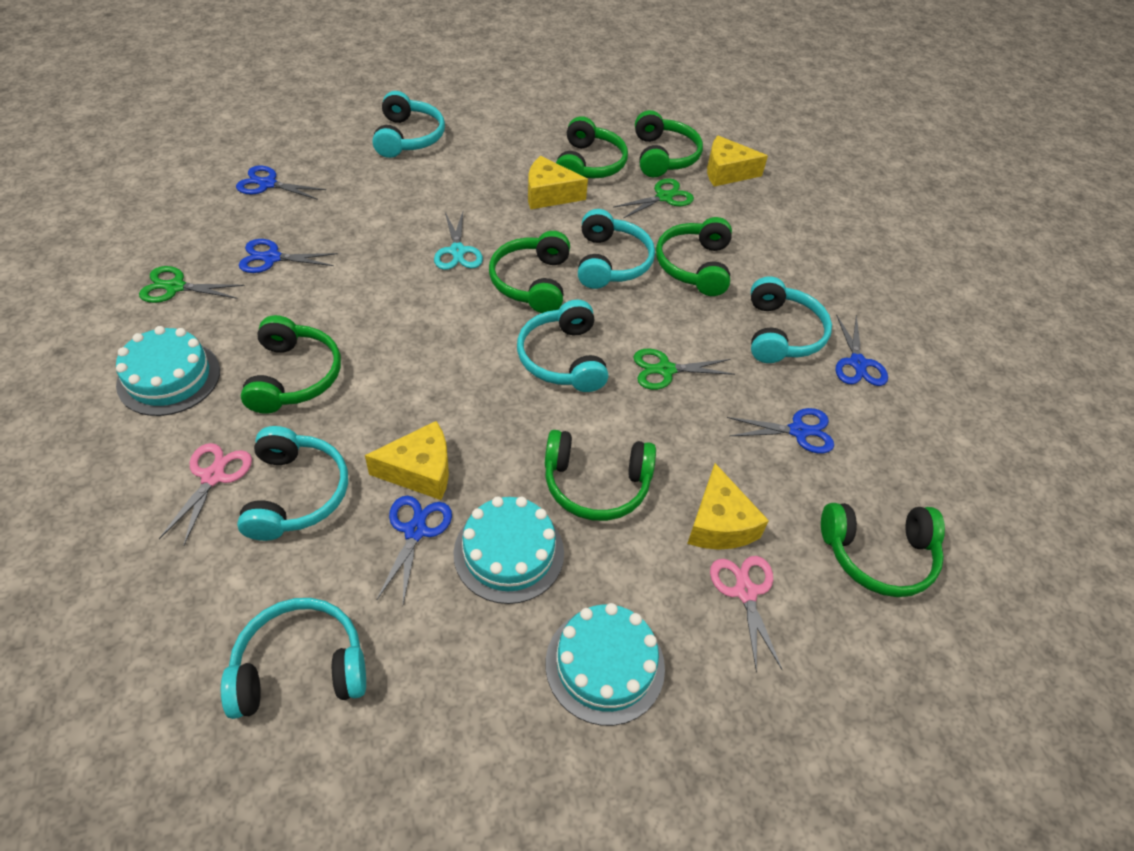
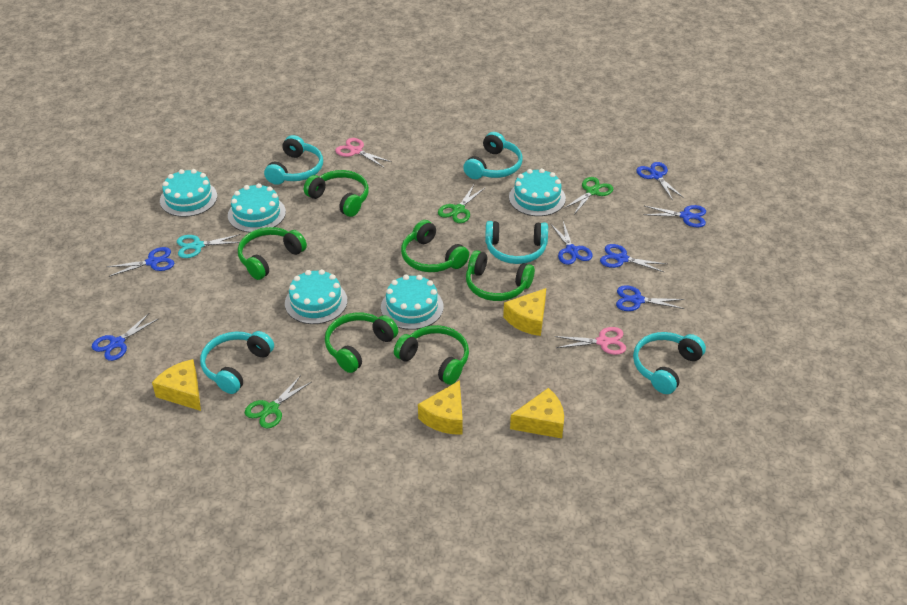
blue scissors: 5 -> 7
green headphones: 7 -> 6
turquoise cake: 3 -> 5
turquoise headphones: 6 -> 5

